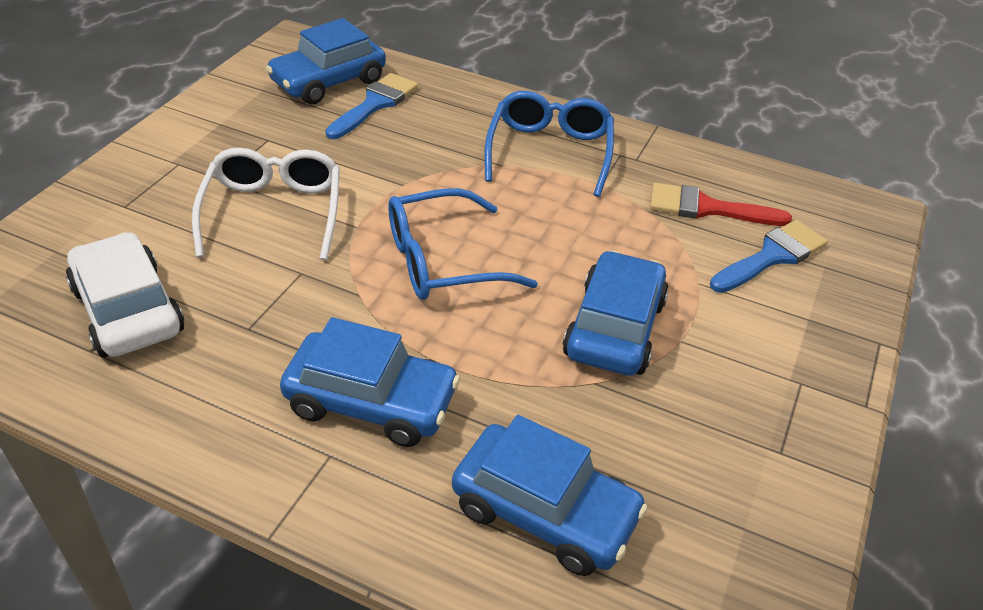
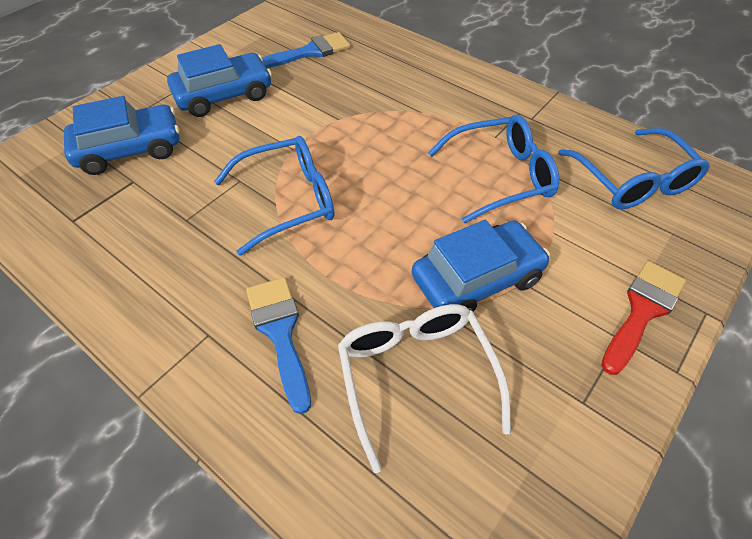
blue car: 4 -> 3
blue glasses: 2 -> 3
white car: 1 -> 0

